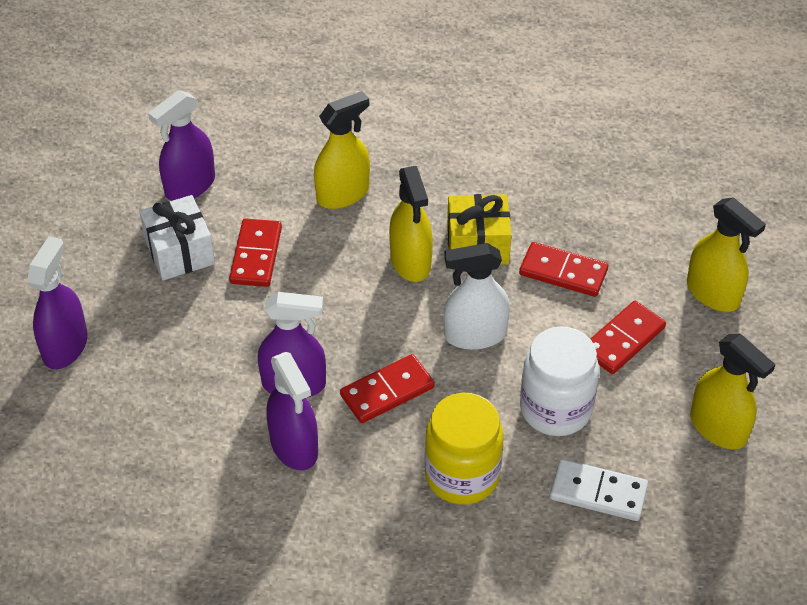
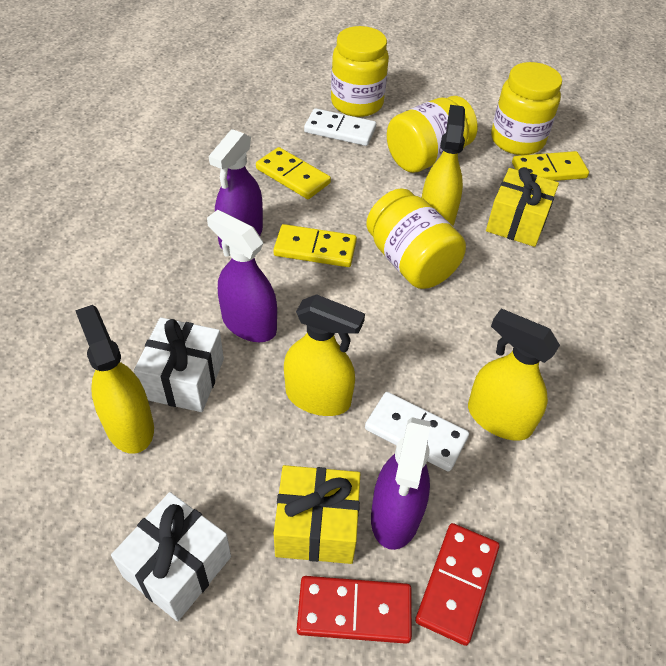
purple spray bottle: 4 -> 3
red domino: 4 -> 2
white domino: 1 -> 2
white gift: 1 -> 2
white jar: 1 -> 0
white spray bottle: 1 -> 0
yellow domino: 0 -> 3
yellow gift: 1 -> 2
yellow jar: 1 -> 4

